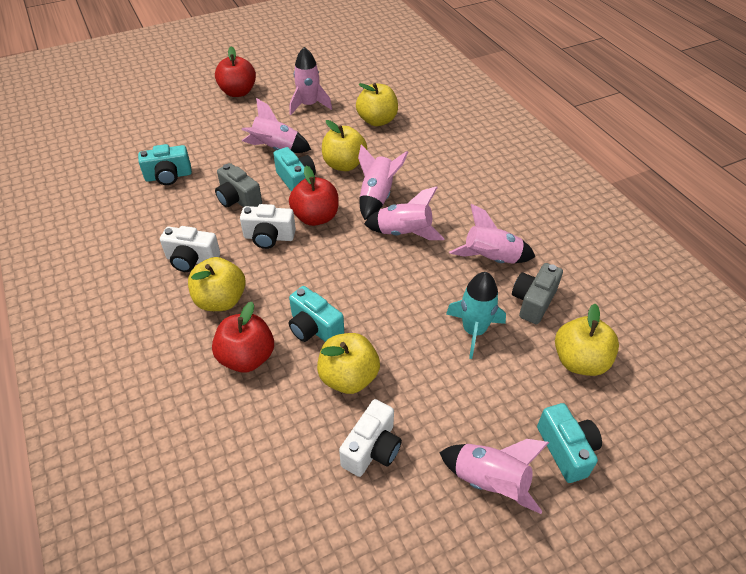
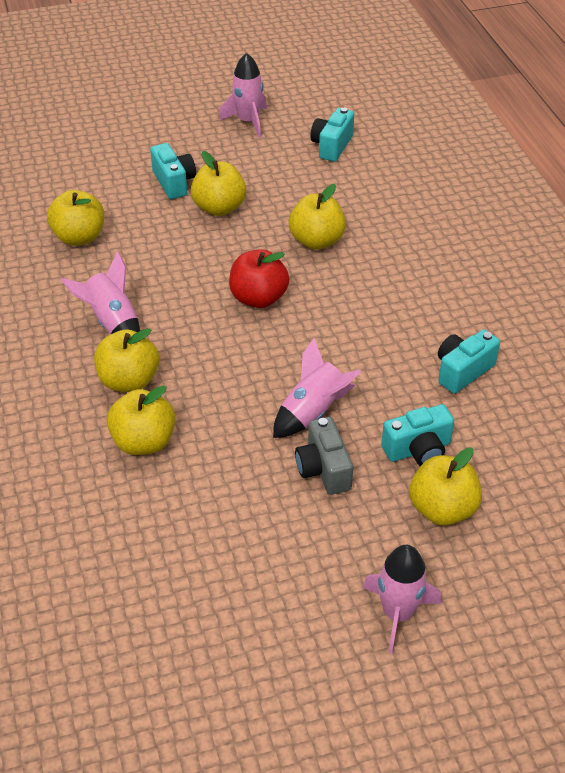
grey camera: 2 -> 1
pink rocket: 6 -> 4
red apple: 3 -> 1
turquoise rocket: 1 -> 0
white camera: 3 -> 0
yellow apple: 5 -> 6

